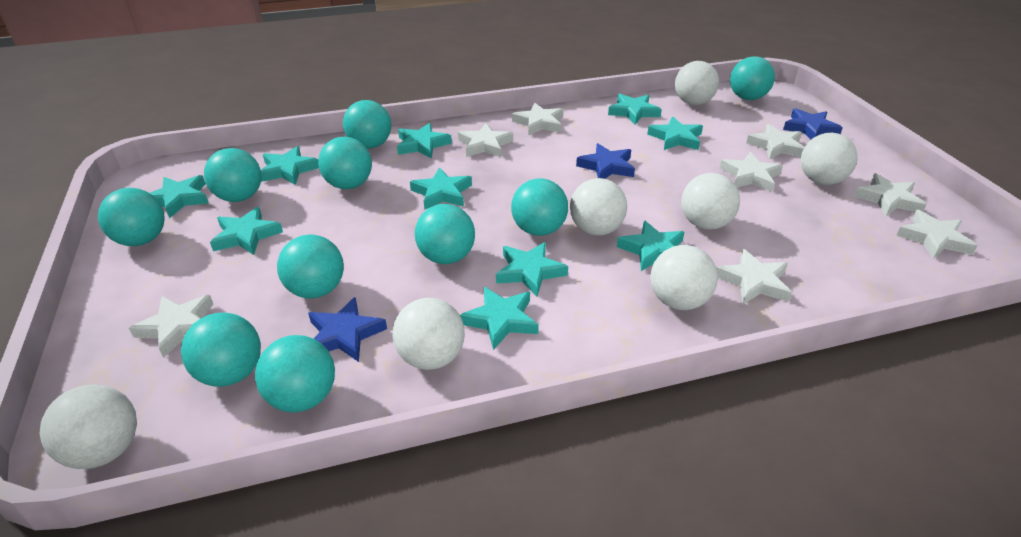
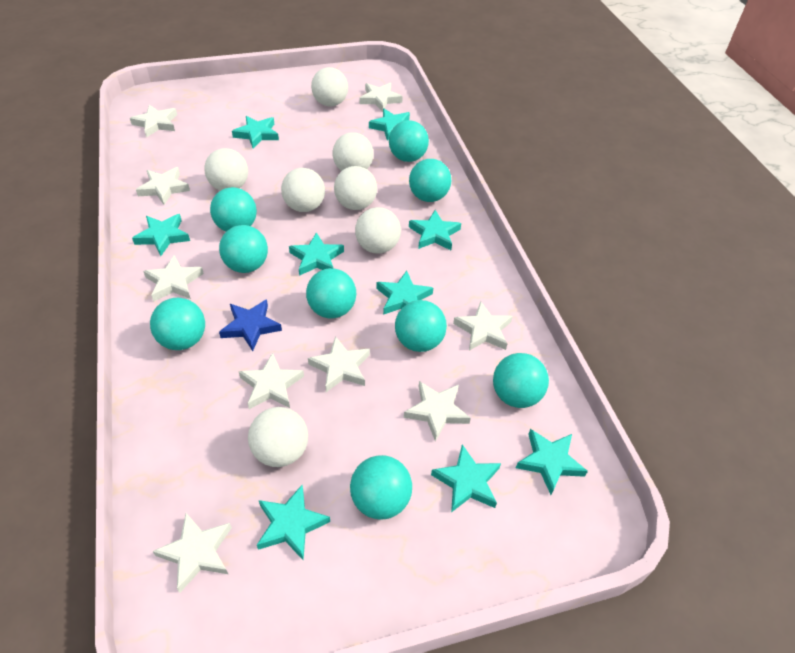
blue star: 3 -> 1
turquoise ball: 10 -> 9
turquoise star: 10 -> 9
white star: 8 -> 9

